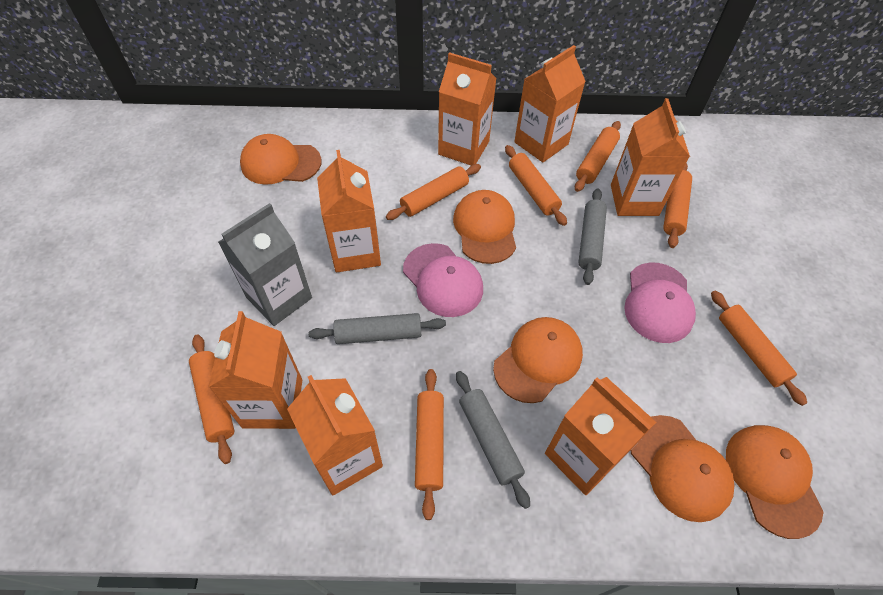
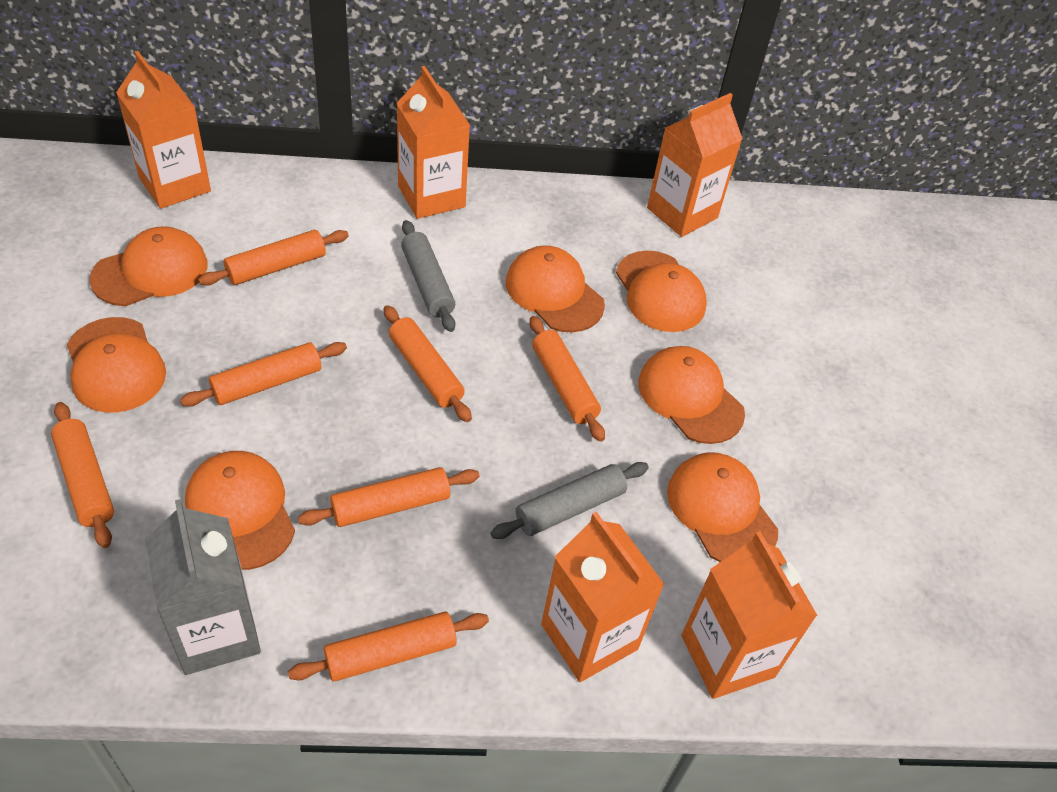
grey rolling pin: 3 -> 2
orange cap: 5 -> 7
orange carton: 7 -> 5
pink cap: 2 -> 0

